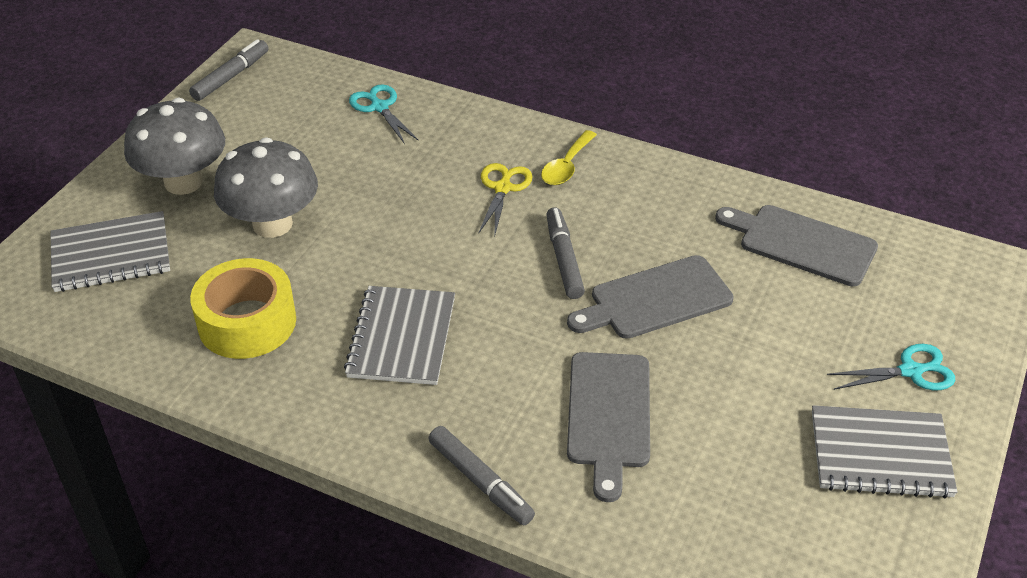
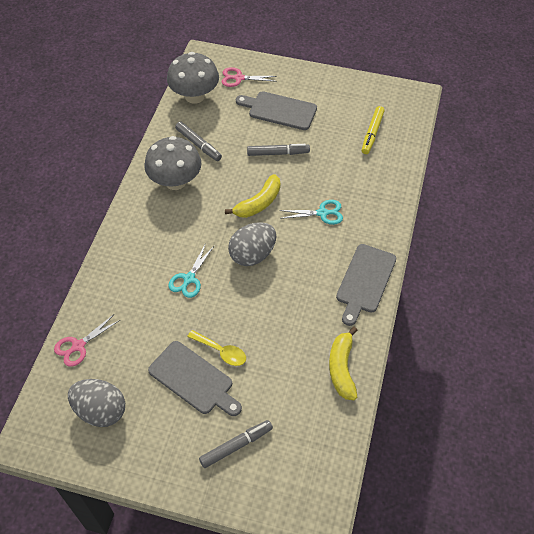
grey egg: 0 -> 2
grey notebook: 3 -> 0
pink scissors: 0 -> 2
yellow banana: 0 -> 2
yellow marker: 0 -> 1
yellow scissors: 1 -> 0
yellow tape: 1 -> 0

